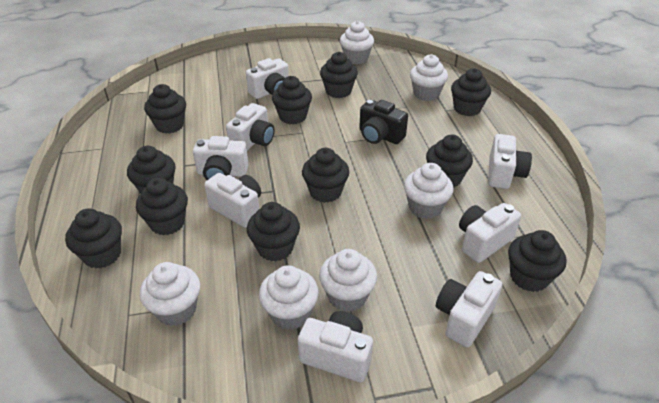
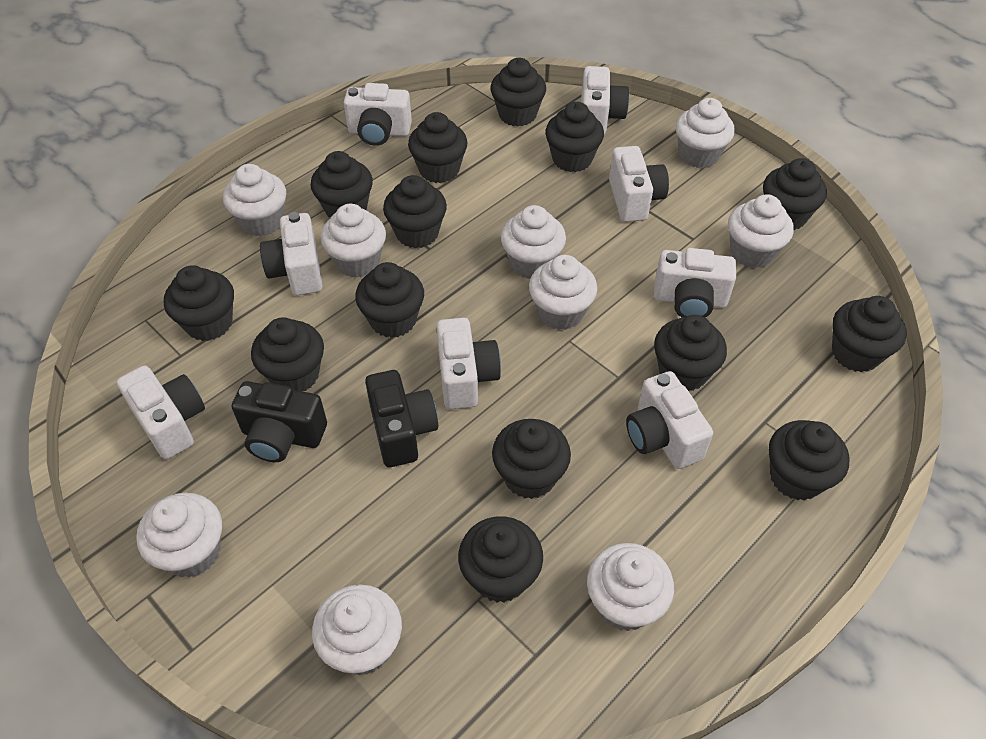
black camera: 1 -> 2
black cupcake: 11 -> 14
white cupcake: 6 -> 9

